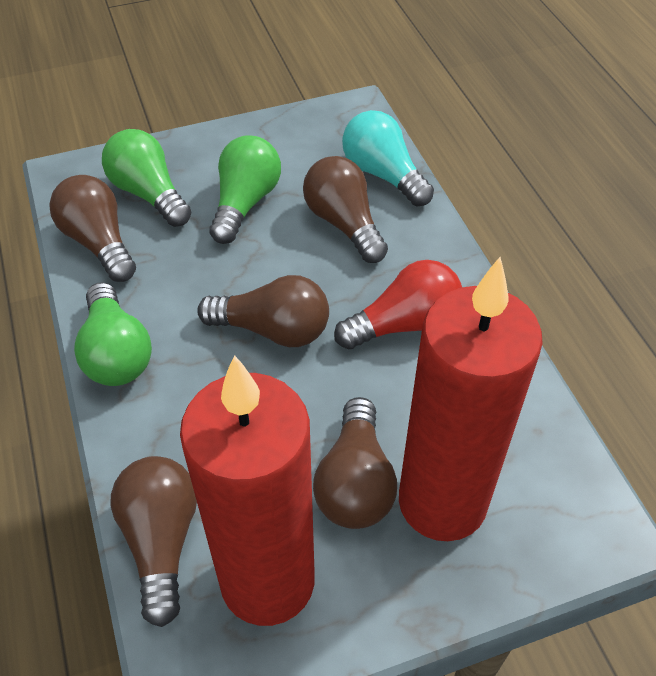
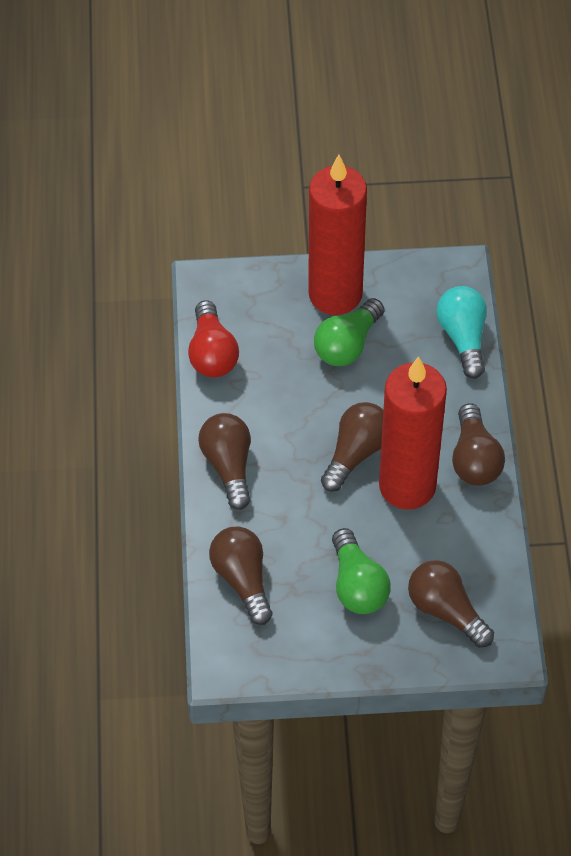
green light bulb: 3 -> 2

